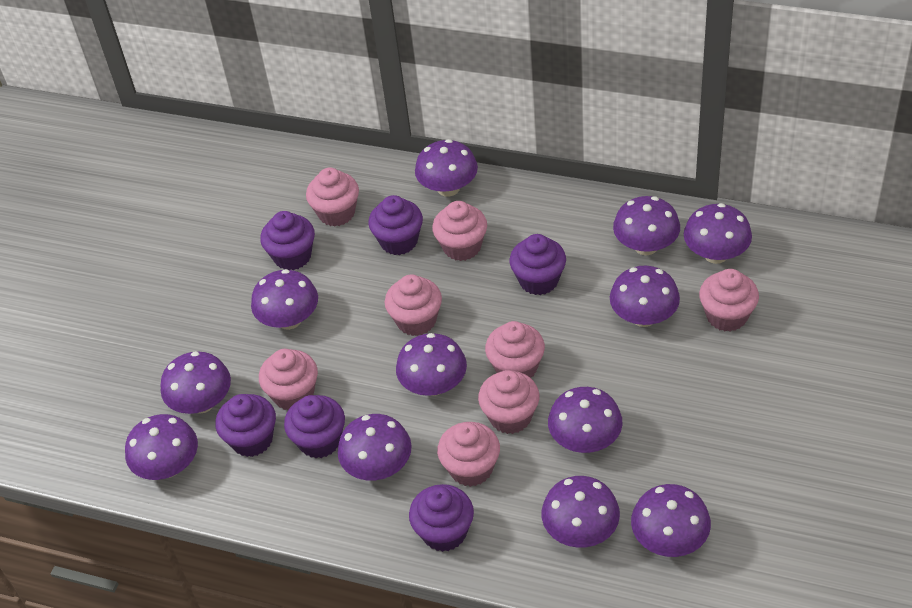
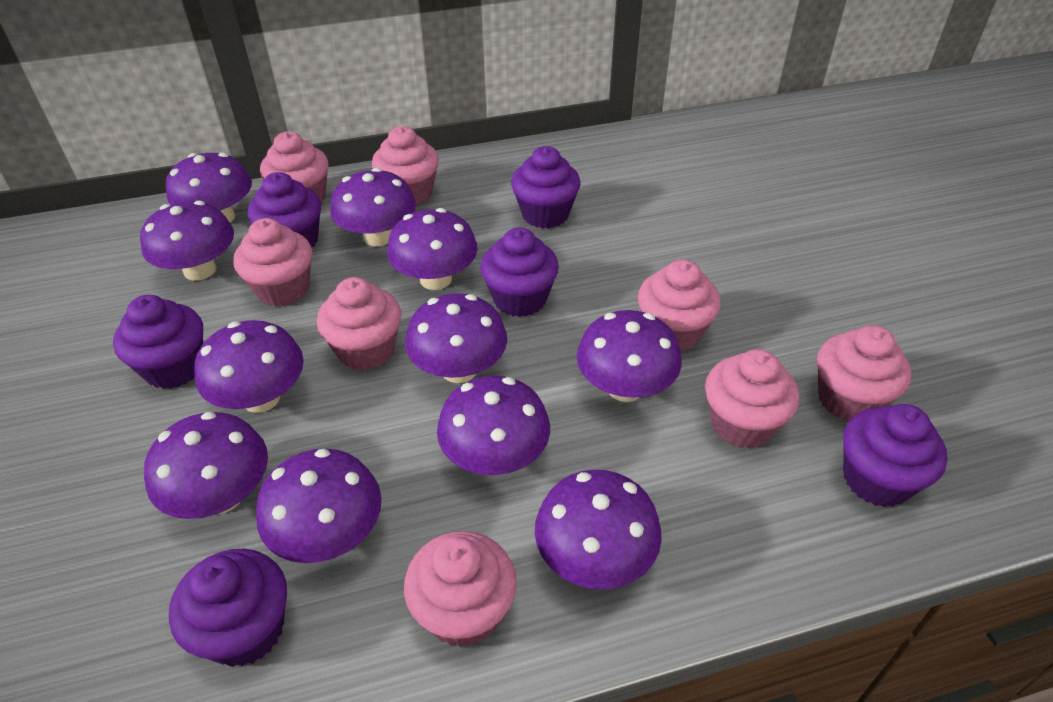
purple mushroom: 12 -> 11

